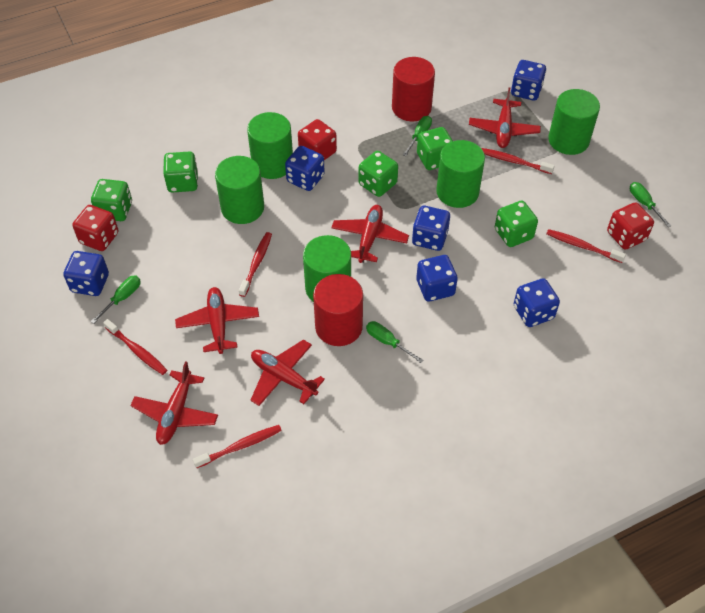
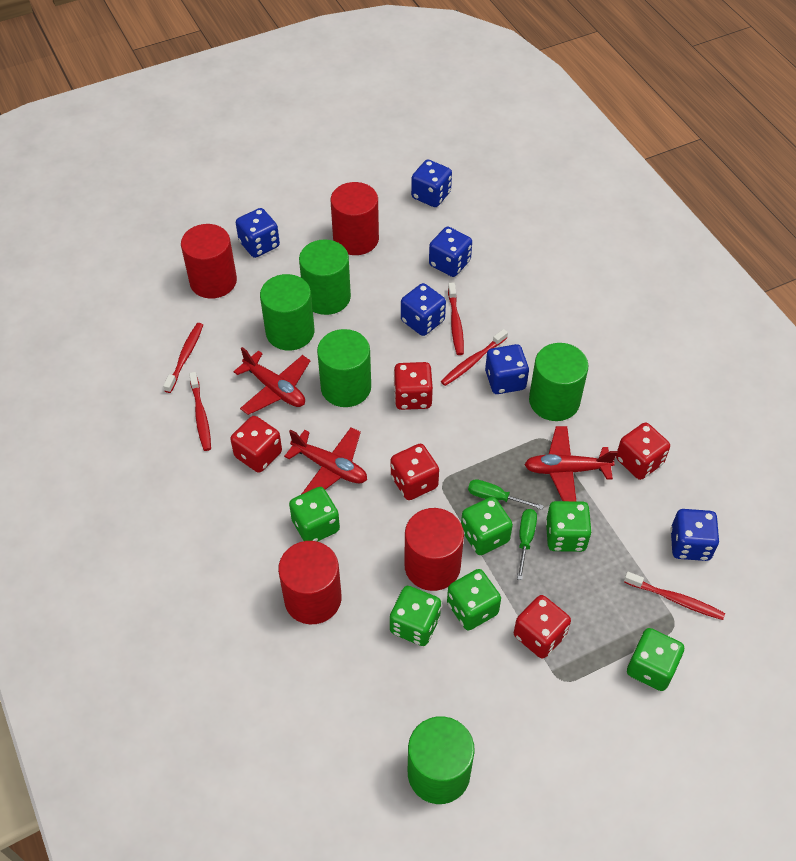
green dice: 5 -> 6
green screwdriver: 4 -> 2
red cylinder: 2 -> 4
red dice: 3 -> 5
red plane: 5 -> 3

